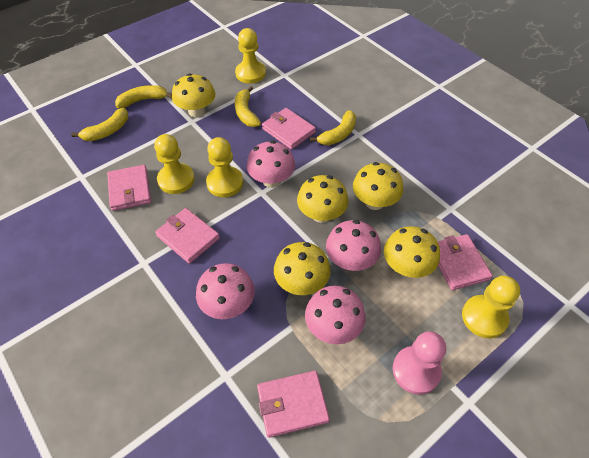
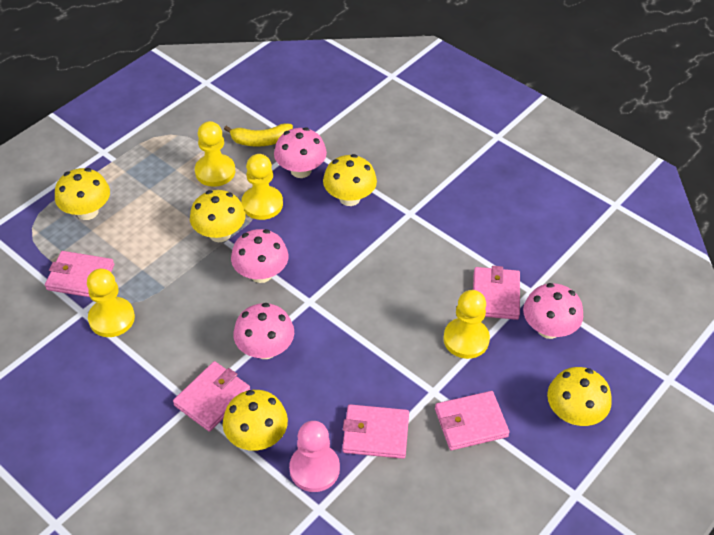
yellow banana: 4 -> 1

